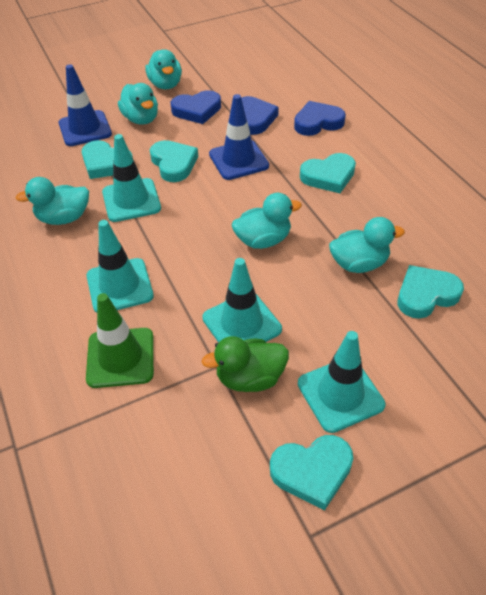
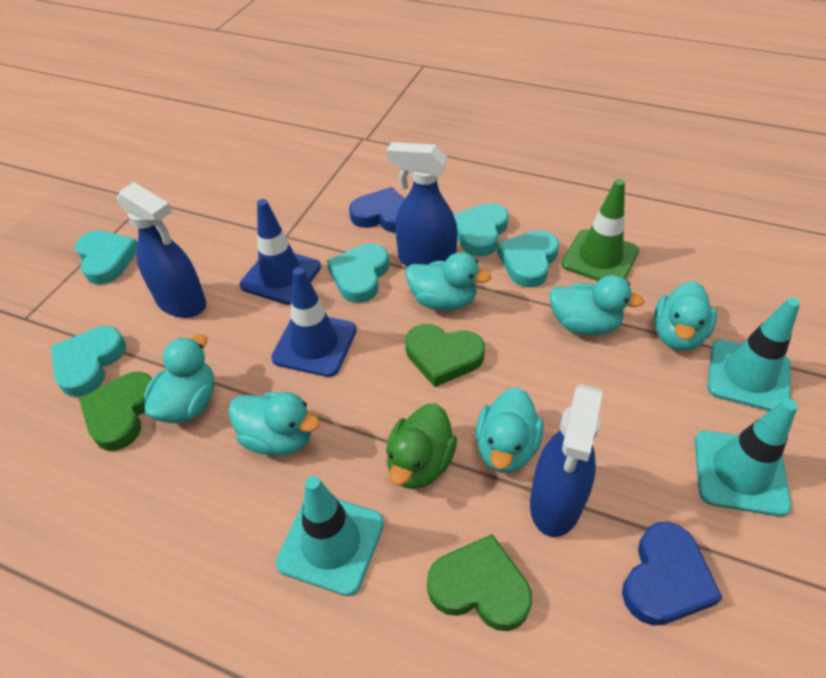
blue heart: 3 -> 2
blue spray bottle: 0 -> 3
green heart: 0 -> 3
turquoise duck: 5 -> 6
turquoise traffic cone: 4 -> 3

